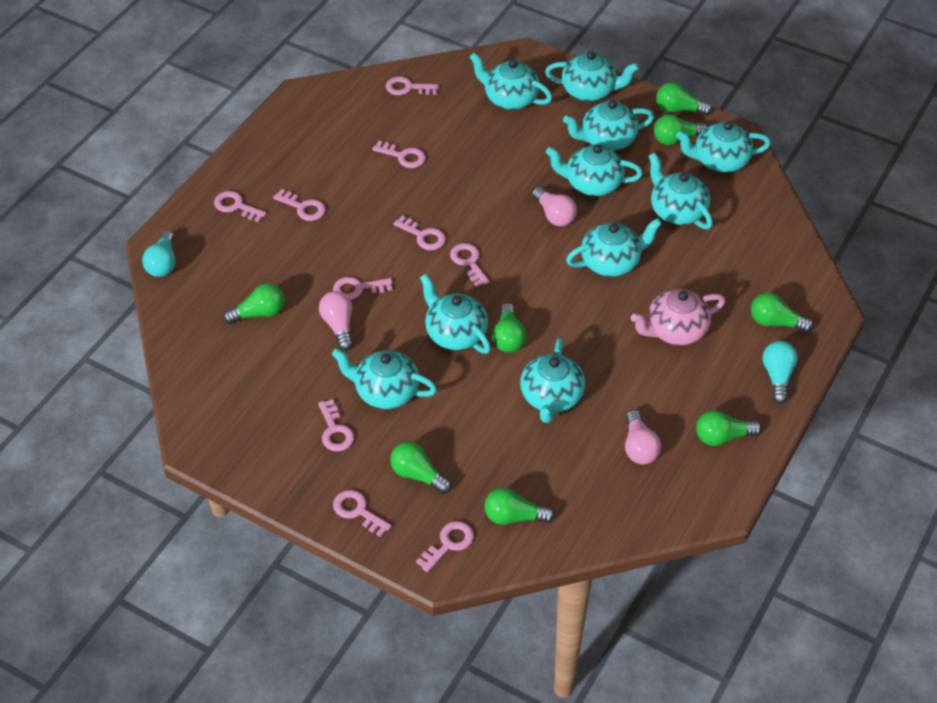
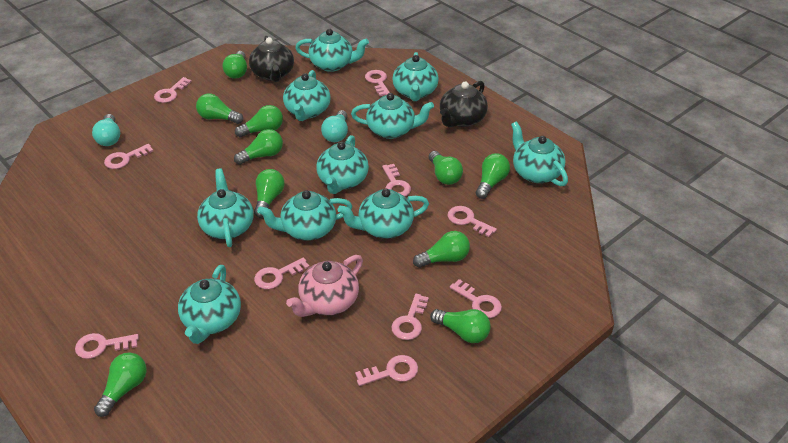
black teapot: 0 -> 2
green light bulb: 8 -> 10
pink light bulb: 3 -> 0

